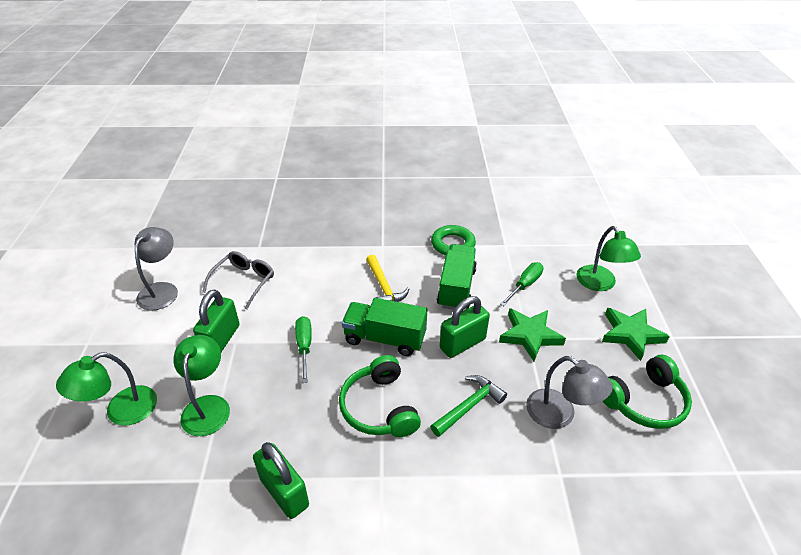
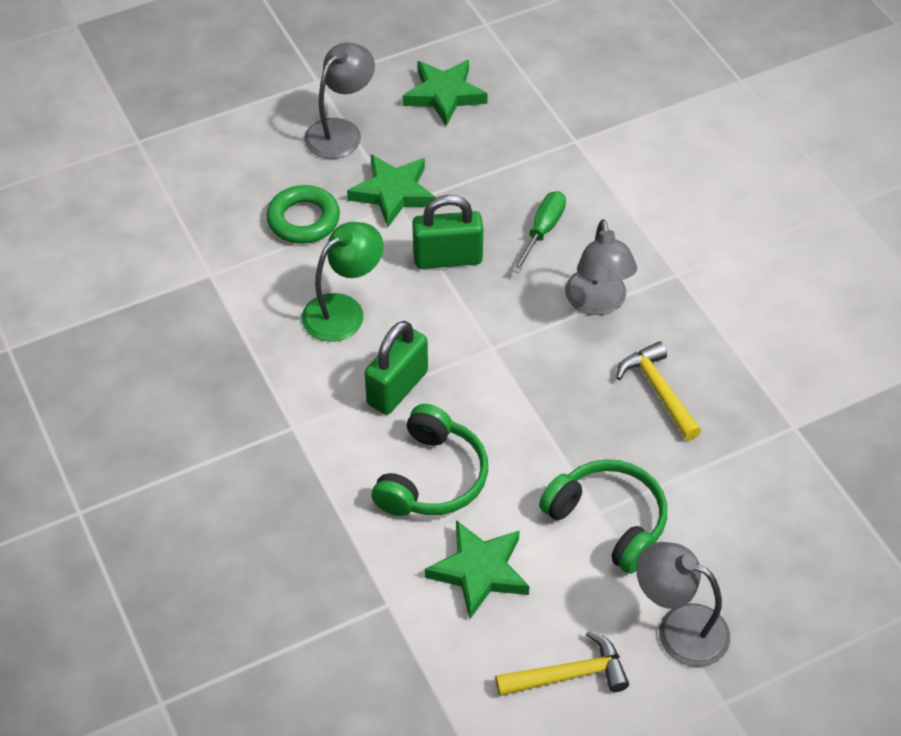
green hammer: 1 -> 0
green lamp: 3 -> 1
green padlock: 3 -> 2
green screwdriver: 2 -> 1
green star: 2 -> 3
green truck: 2 -> 0
grey glasses: 1 -> 0
grey lamp: 2 -> 3
yellow hammer: 1 -> 2

